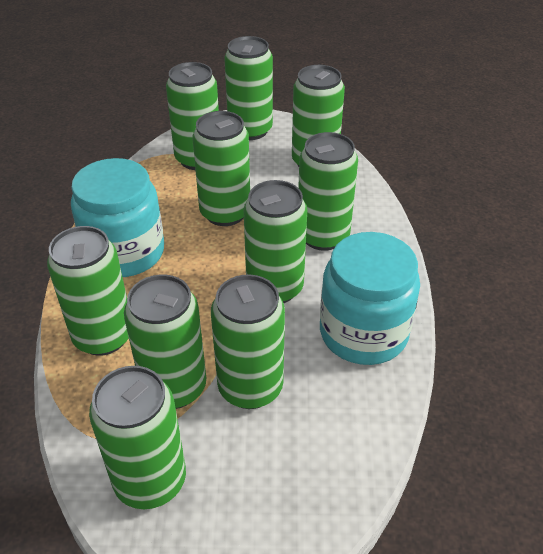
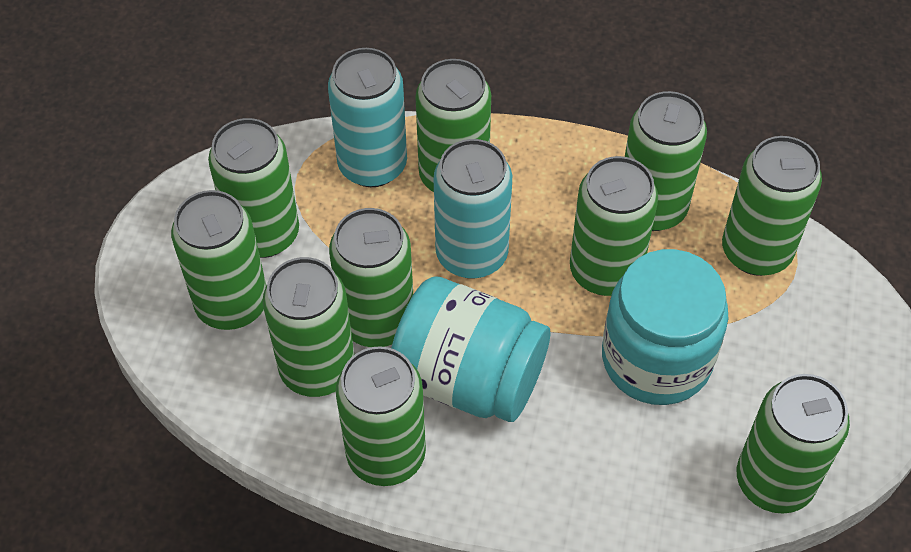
turquoise can: 0 -> 2

